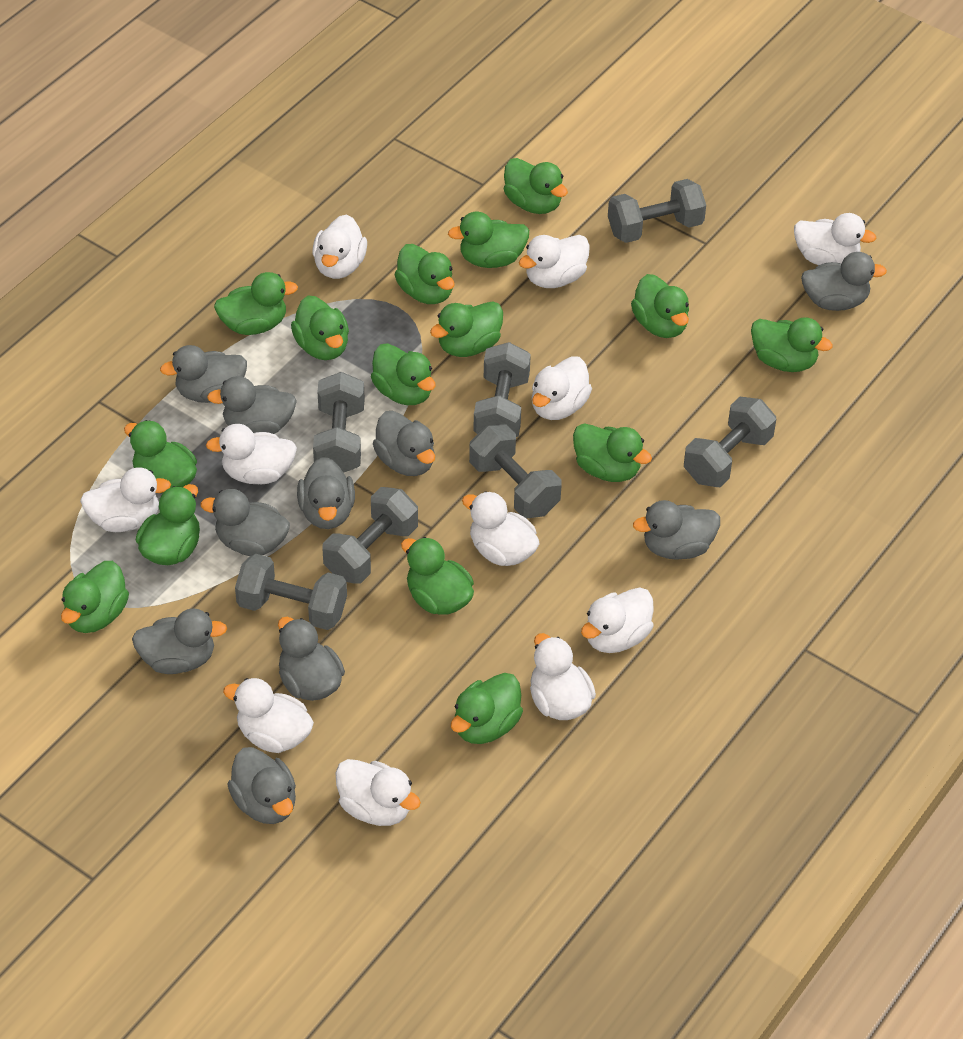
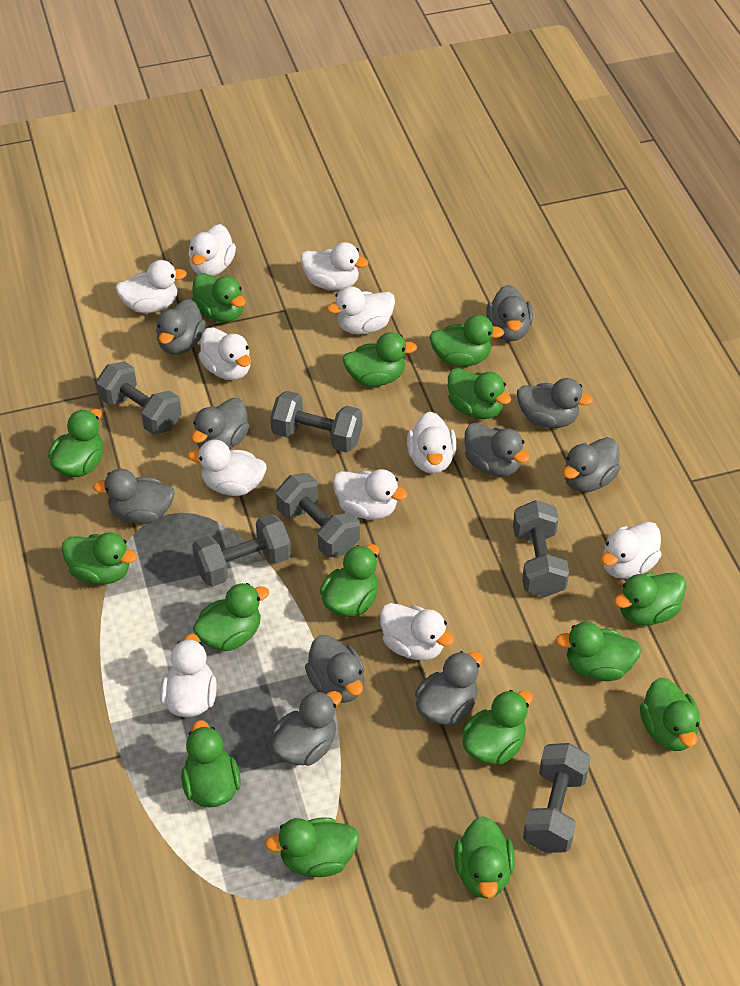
grey dumbbell: 7 -> 6

